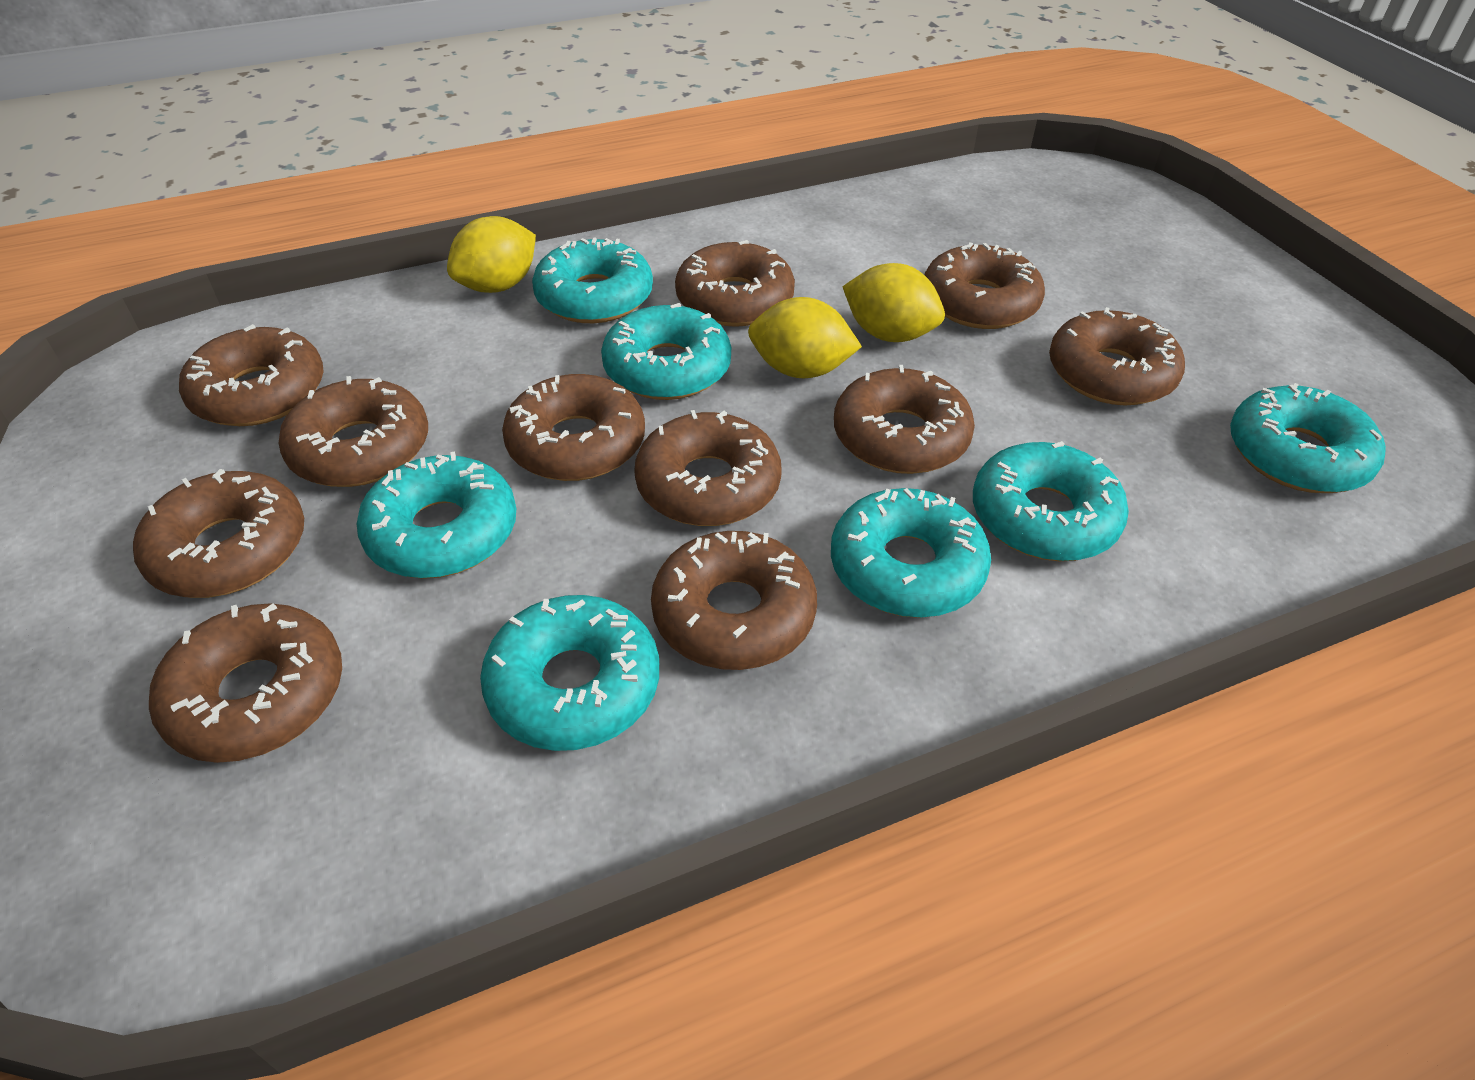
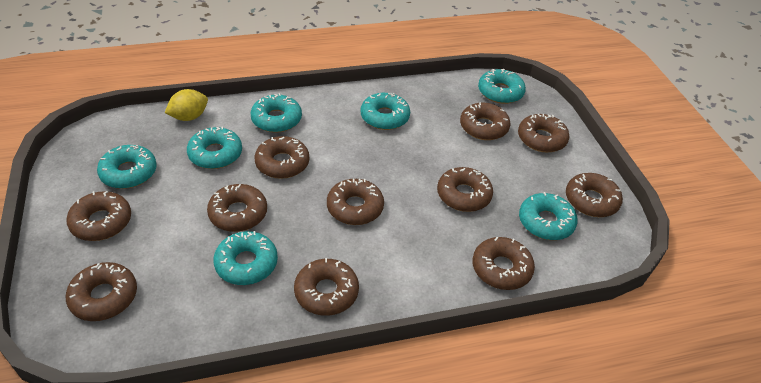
yellow lemon: 3 -> 1

